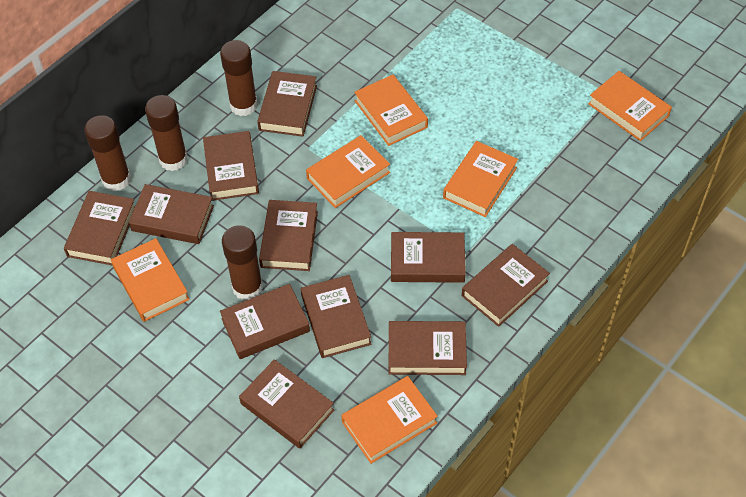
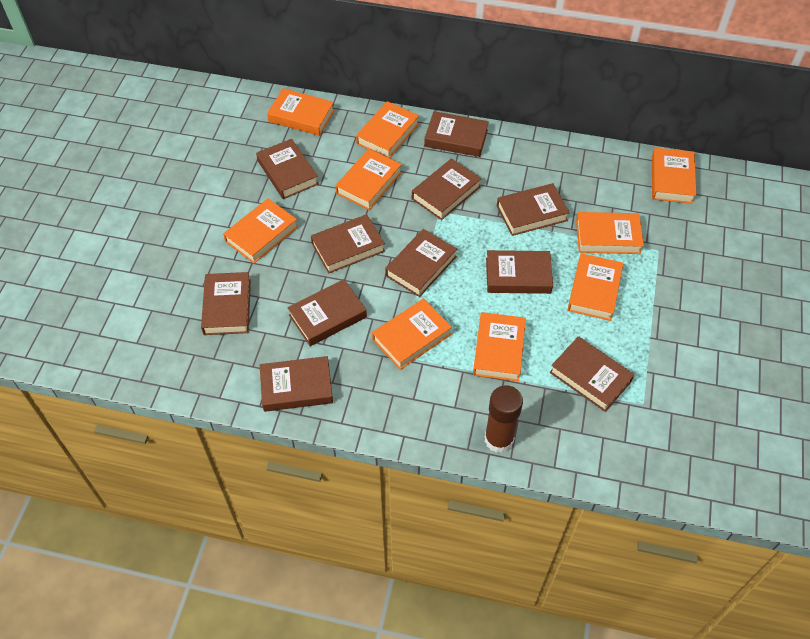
brown glue stick: 4 -> 1
orange book: 6 -> 9

